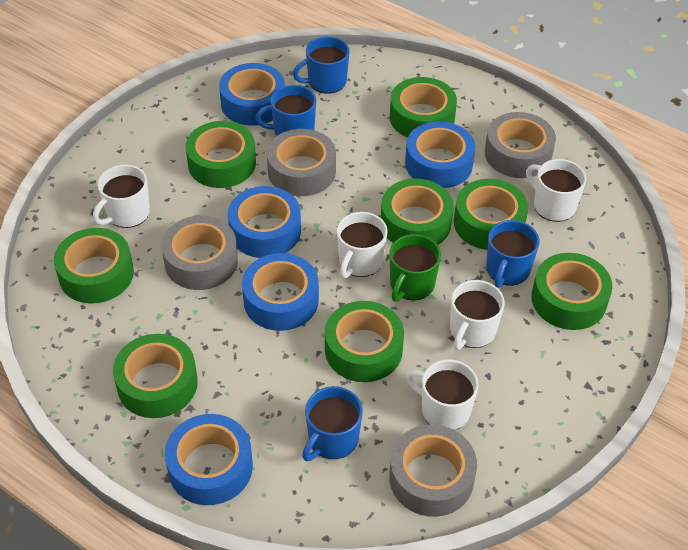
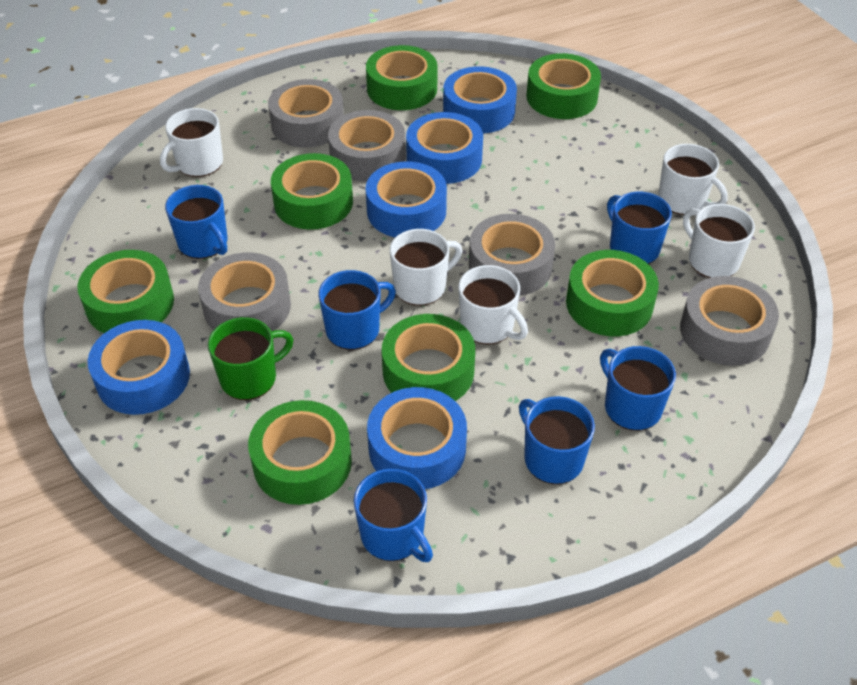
blue mug: 4 -> 6
green tape: 8 -> 7
grey tape: 4 -> 5

